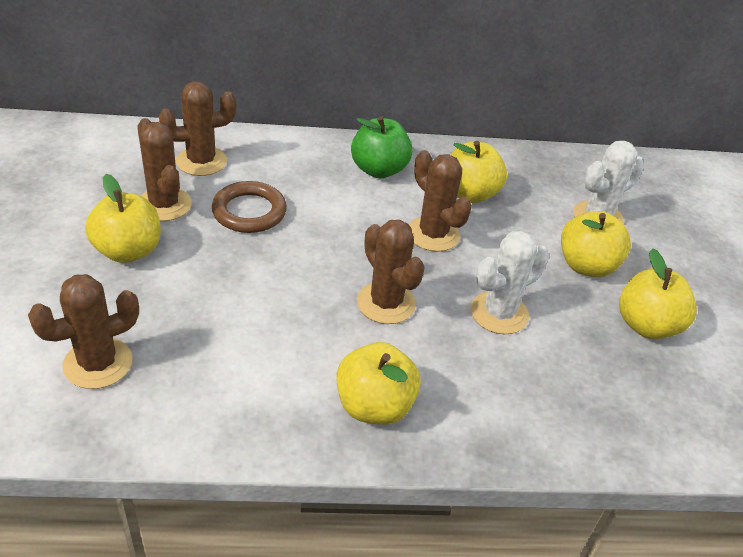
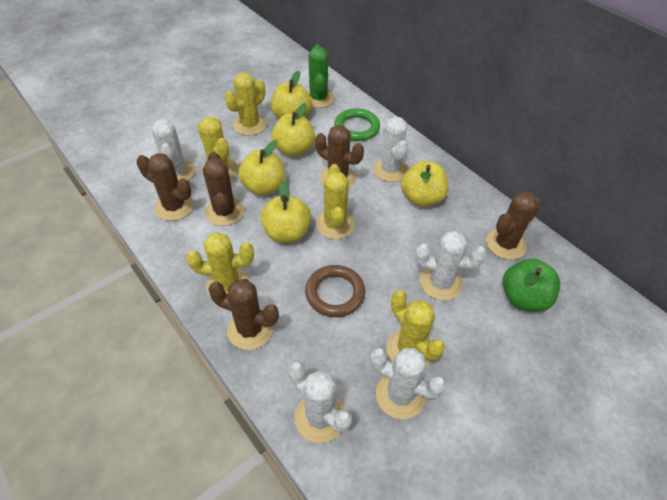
green cactus: 0 -> 1
green ring: 0 -> 1
white cactus: 2 -> 5
yellow cactus: 0 -> 5

